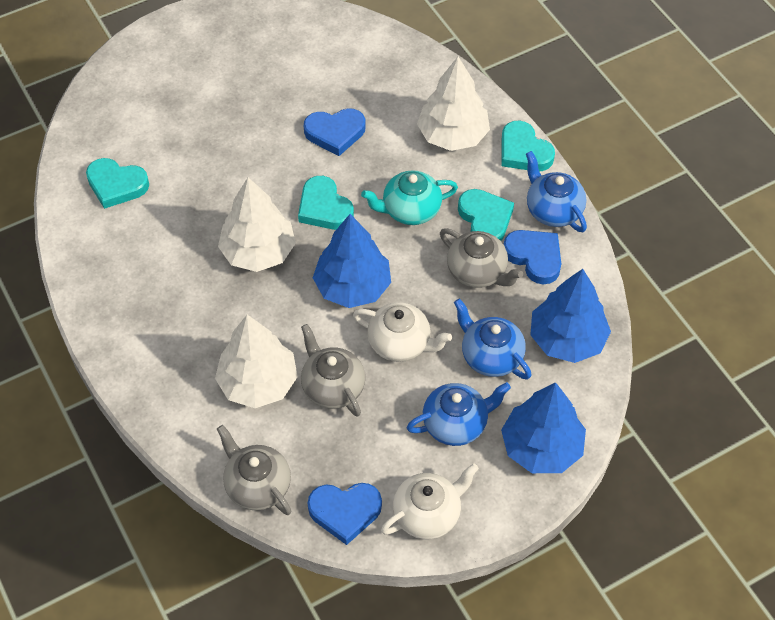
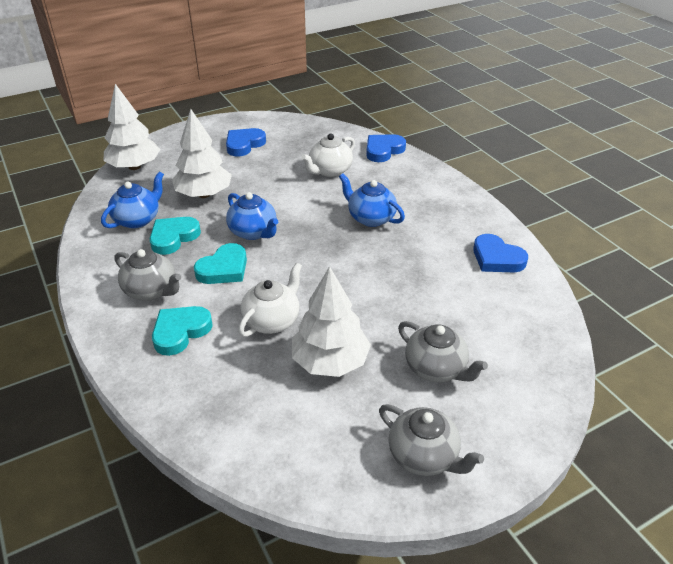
blue tree: 3 -> 0
turquoise heart: 4 -> 3
turquoise teapot: 1 -> 0

